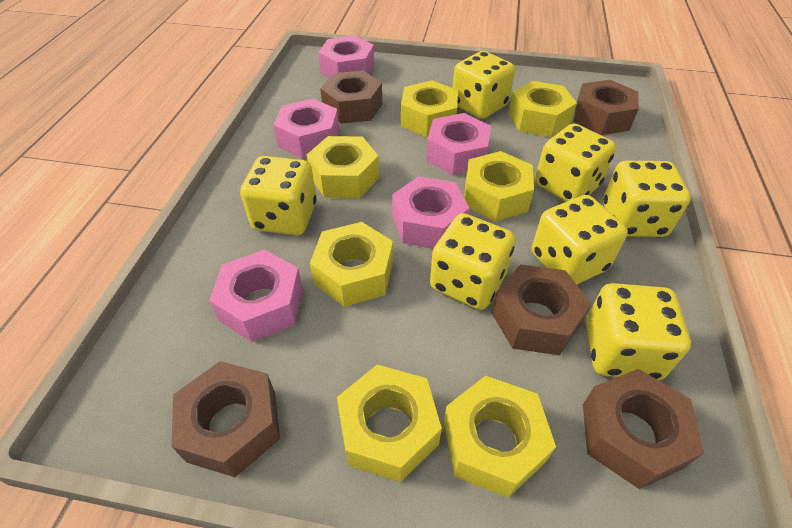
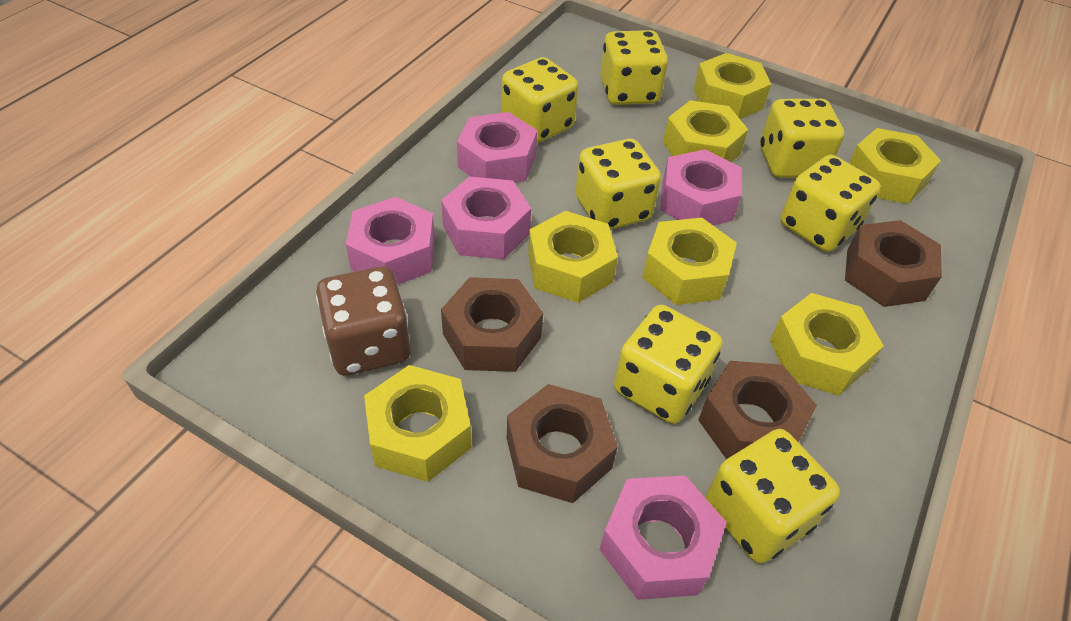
brown dice: 0 -> 1
brown nut: 5 -> 4

